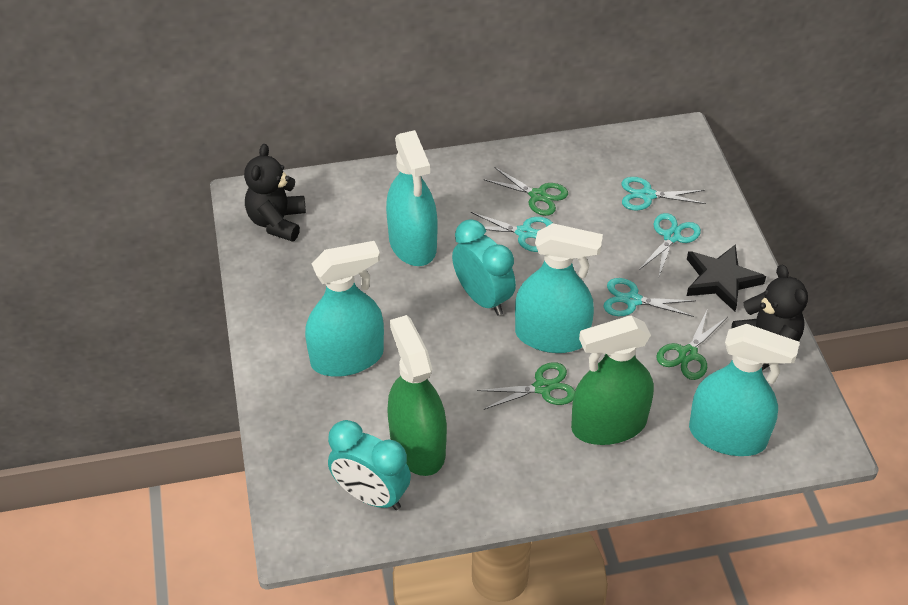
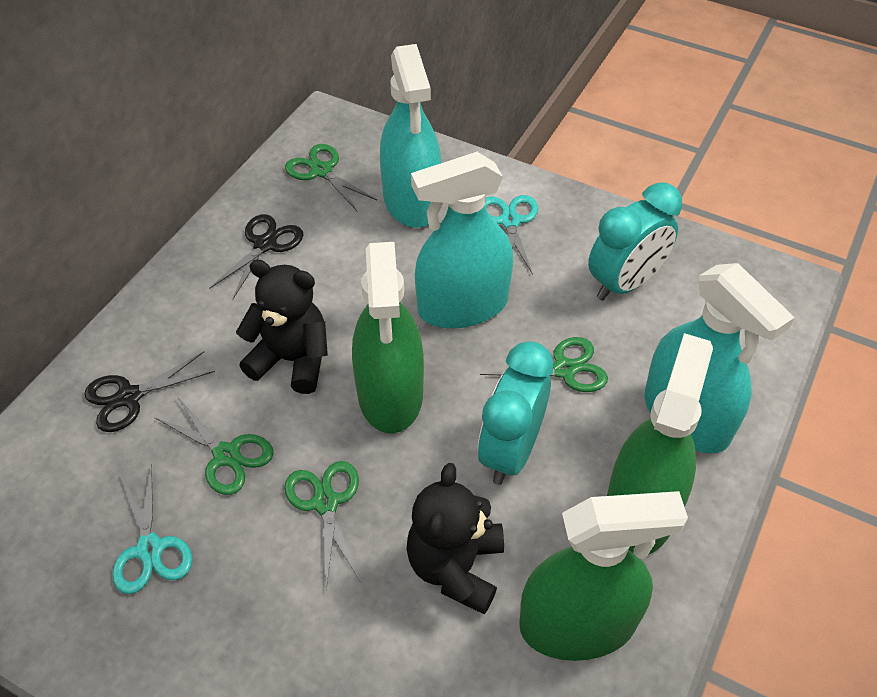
black scissors: 0 -> 2
black star: 1 -> 0
green scissors: 3 -> 4
green spray bottle: 2 -> 3
turquoise scissors: 4 -> 2
turquoise spray bottle: 4 -> 3

